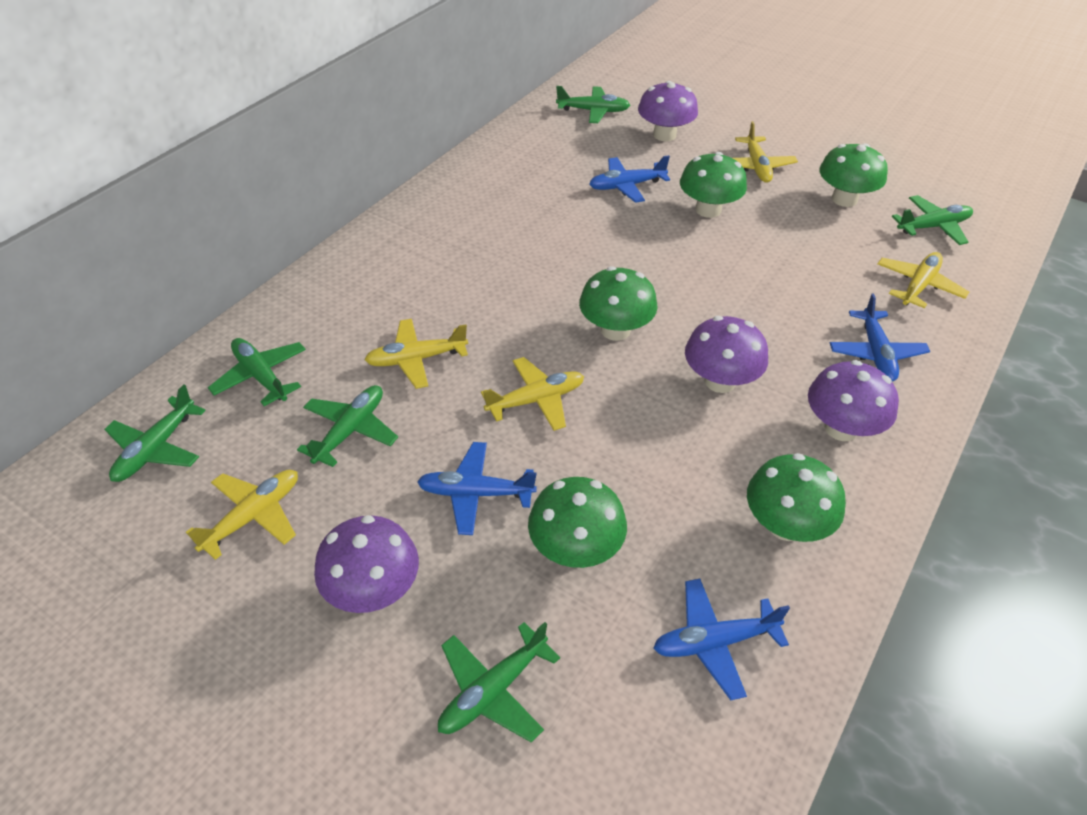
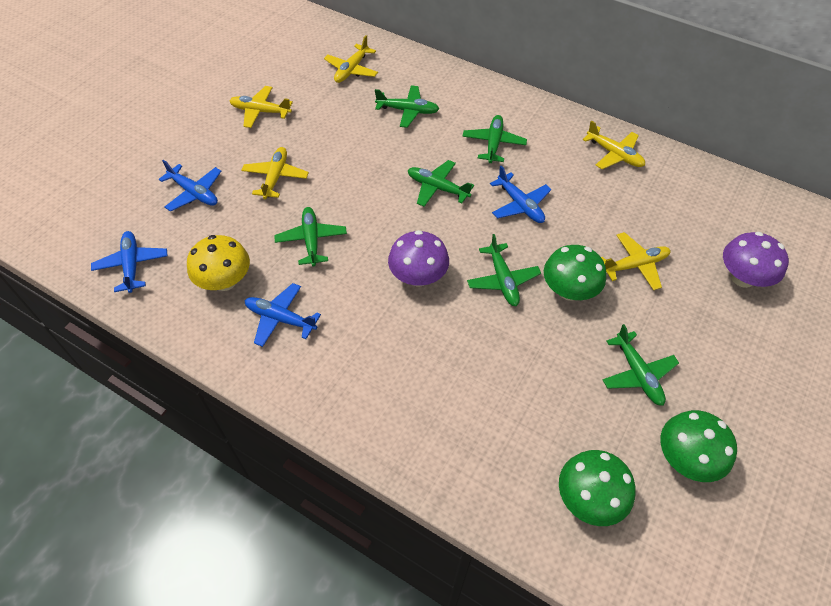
green mushroom: 5 -> 3
purple mushroom: 4 -> 2
yellow mushroom: 0 -> 1

